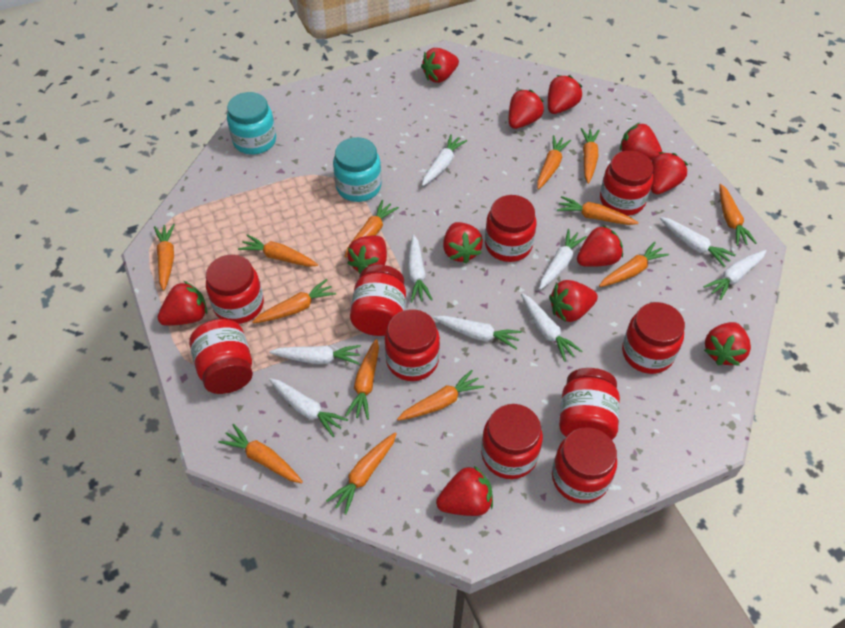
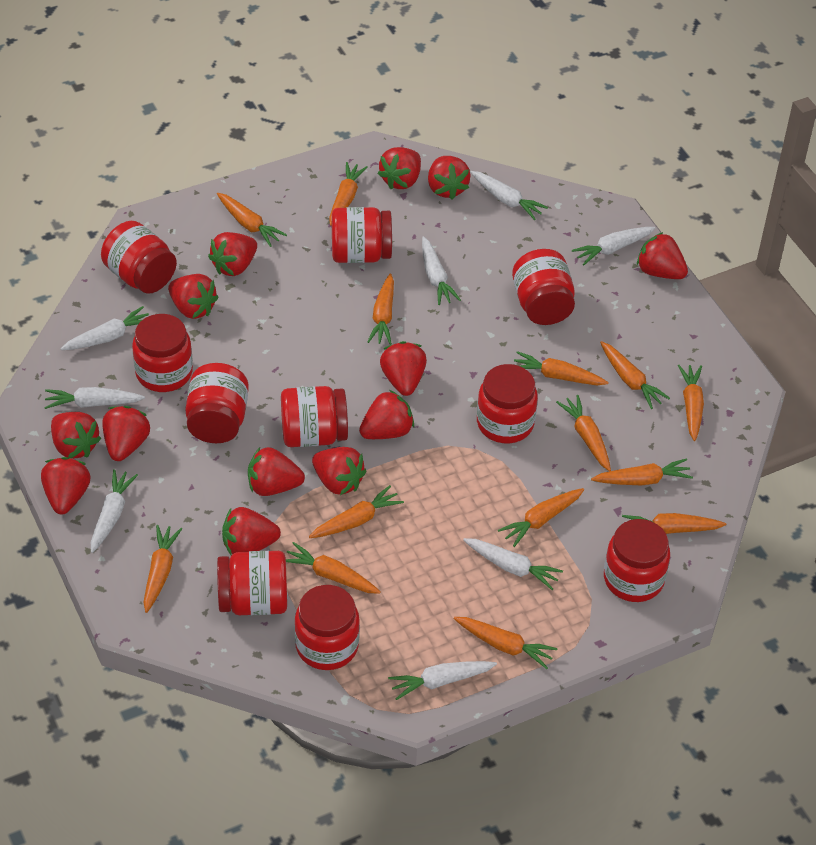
orange carrot: 13 -> 14
red strawberry: 12 -> 13
turquoise jar: 2 -> 0
white carrot: 9 -> 8

